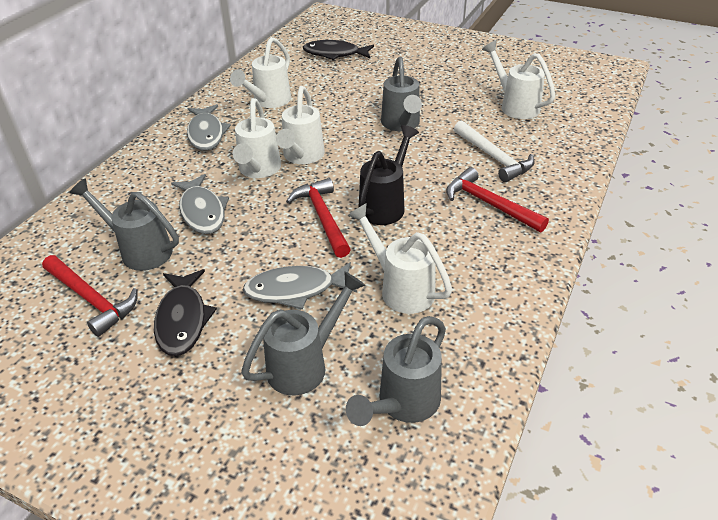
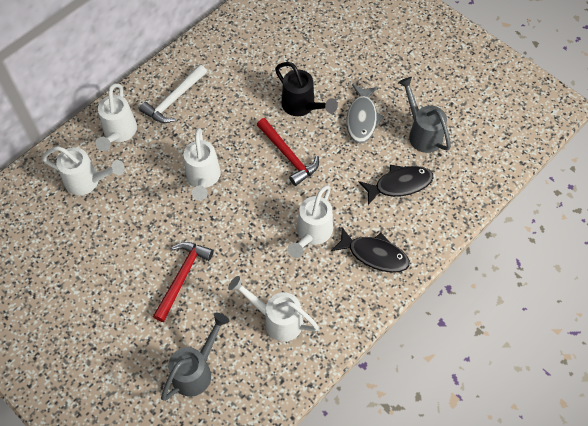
grey fish: 3 -> 1
grey watering can: 4 -> 2
red hammer: 3 -> 2

